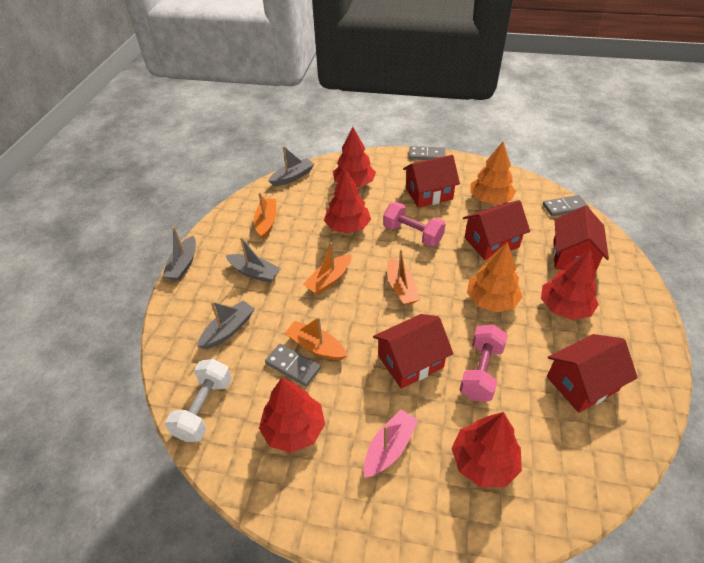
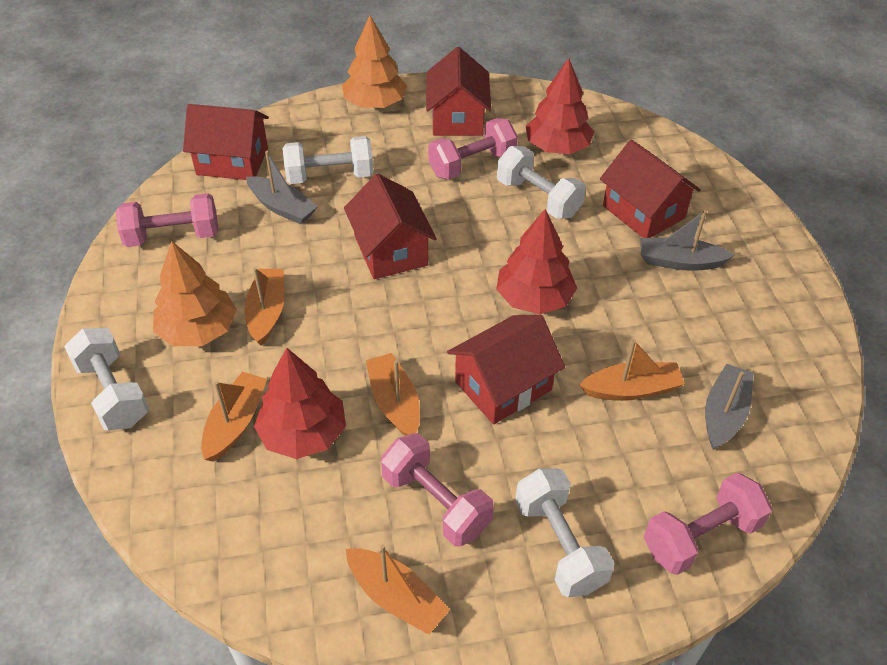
grey boat: 4 -> 3
grey domino: 3 -> 0
orange boat: 4 -> 5
pink boat: 1 -> 0
pink dumbbell: 2 -> 4
red tree: 5 -> 3
white dumbbell: 1 -> 4

